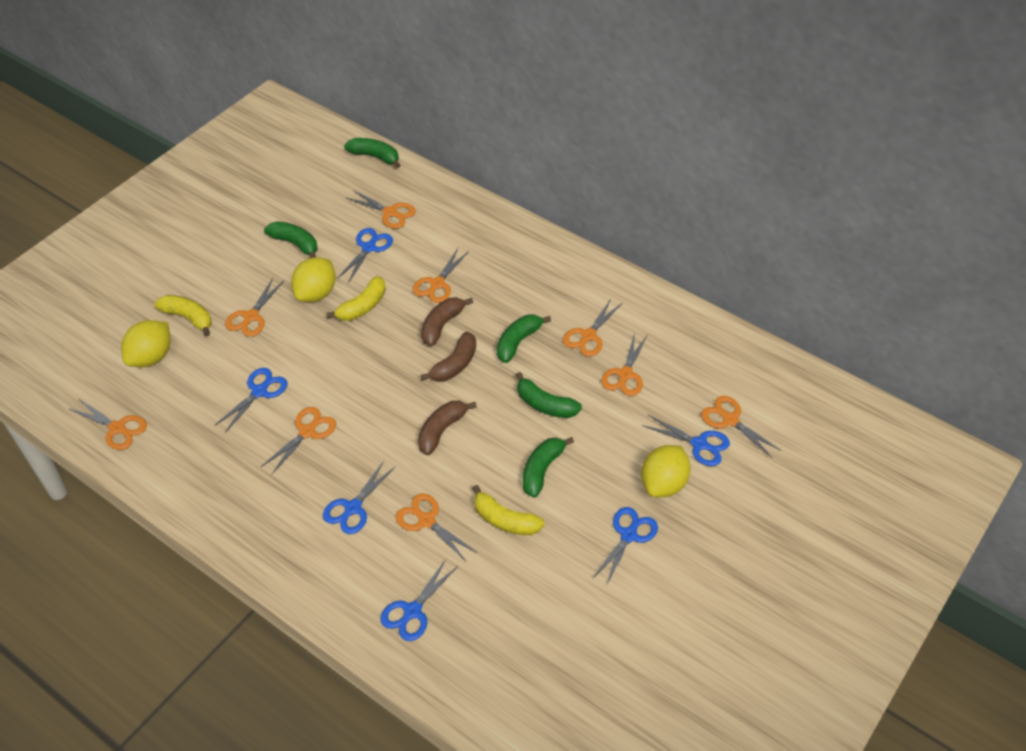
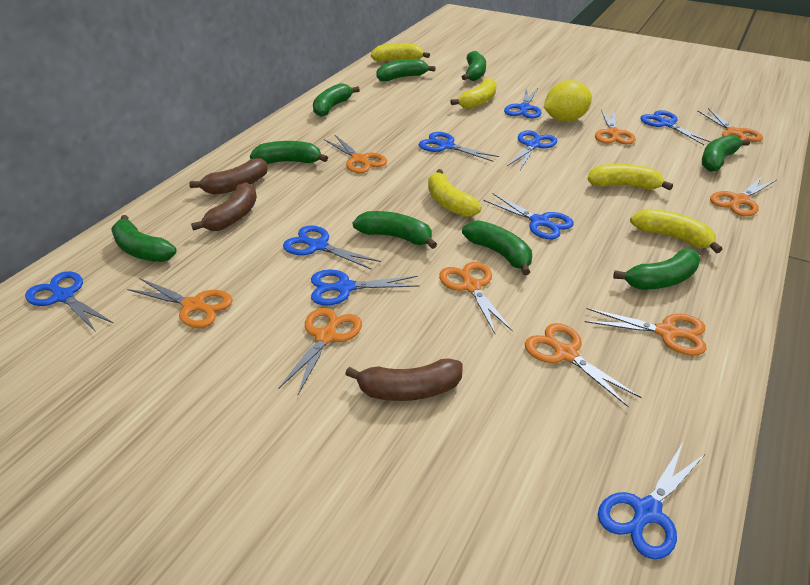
blue scissors: 6 -> 9
green banana: 5 -> 9
yellow banana: 3 -> 5
yellow lemon: 3 -> 1

